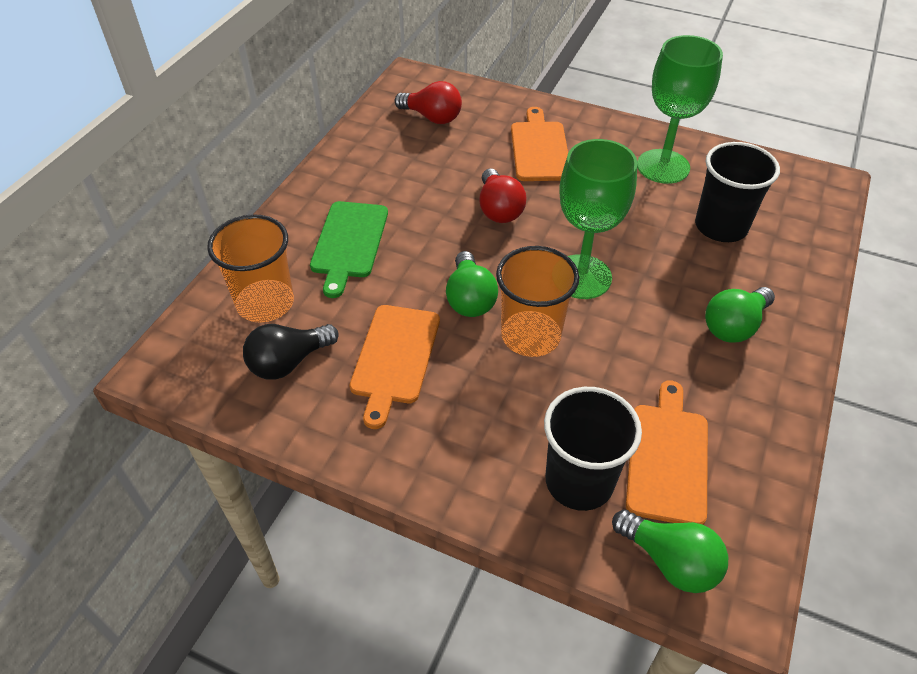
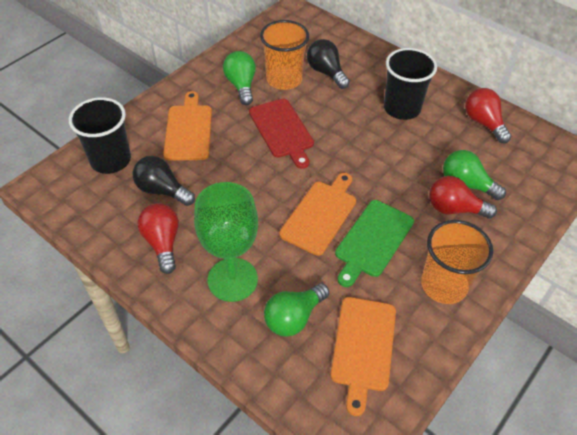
black light bulb: 1 -> 2
green goblet: 2 -> 1
red cutting board: 0 -> 1
red light bulb: 2 -> 3

